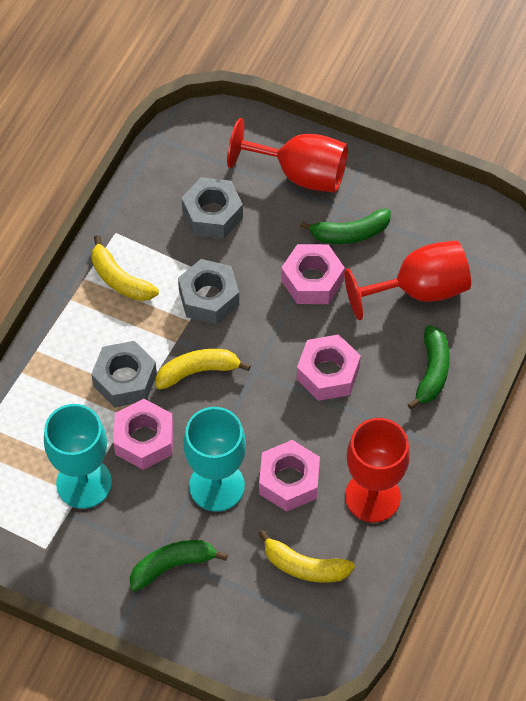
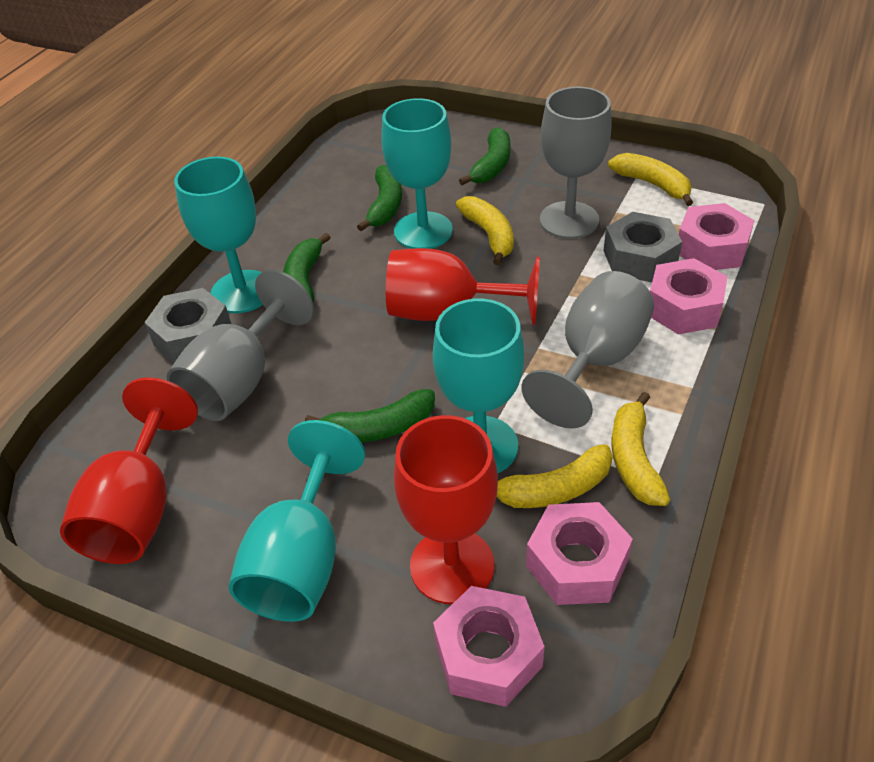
green banana: 3 -> 4
grey goblet: 0 -> 3
grey nut: 3 -> 2
turquoise goblet: 2 -> 4
yellow banana: 3 -> 4

